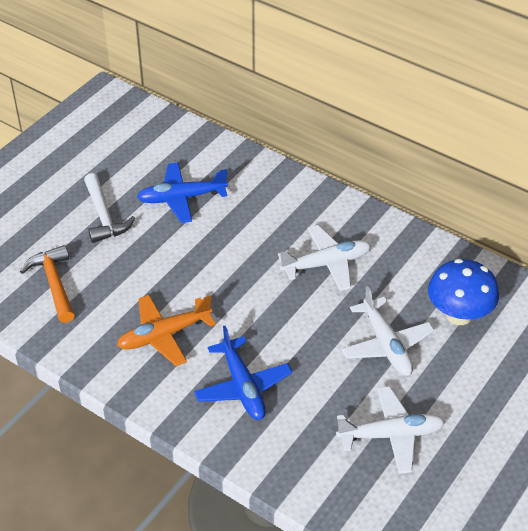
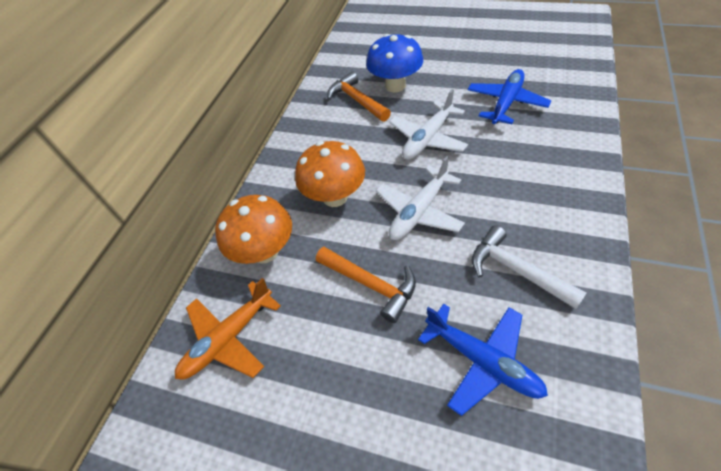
orange hammer: 1 -> 2
orange mushroom: 0 -> 2
white plane: 3 -> 2

